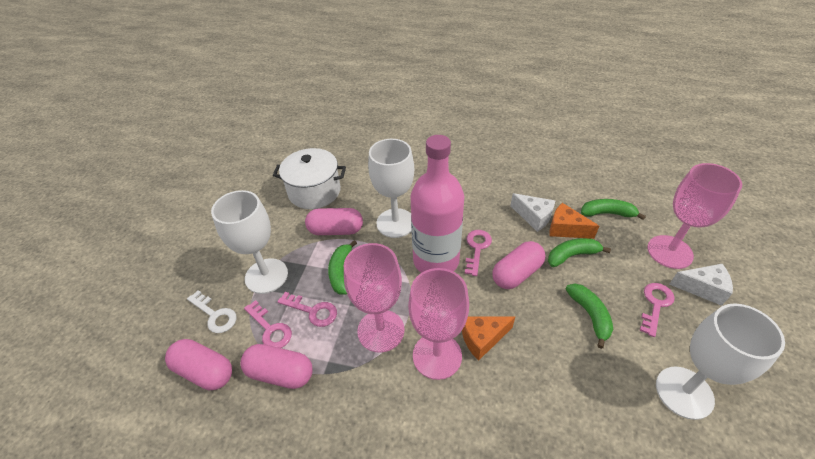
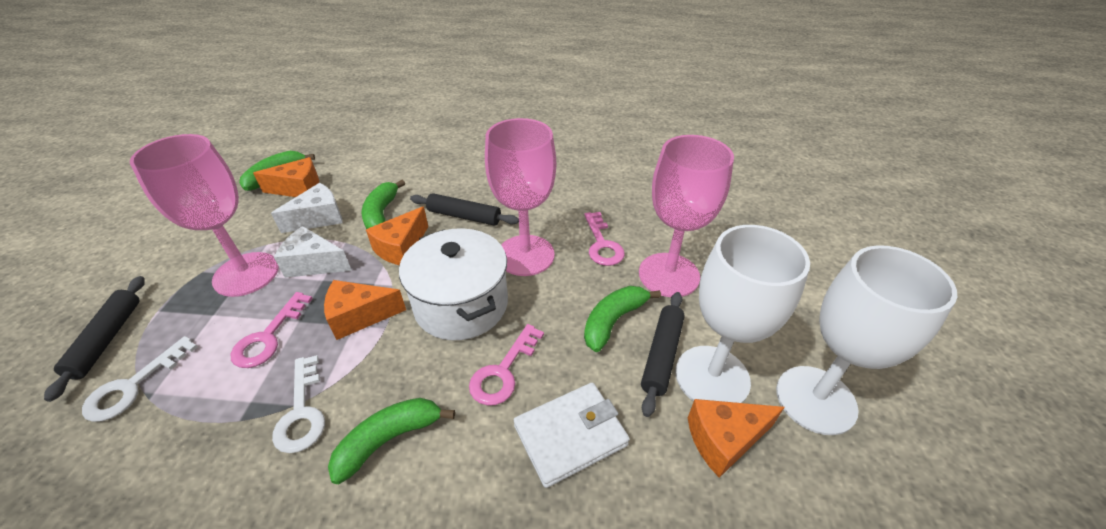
black rolling pin: 0 -> 3
orange cheese: 2 -> 4
pink bottle: 1 -> 0
pink capsule: 4 -> 0
pink key: 4 -> 3
white goblet: 3 -> 2
white key: 1 -> 2
white wallet: 0 -> 1

